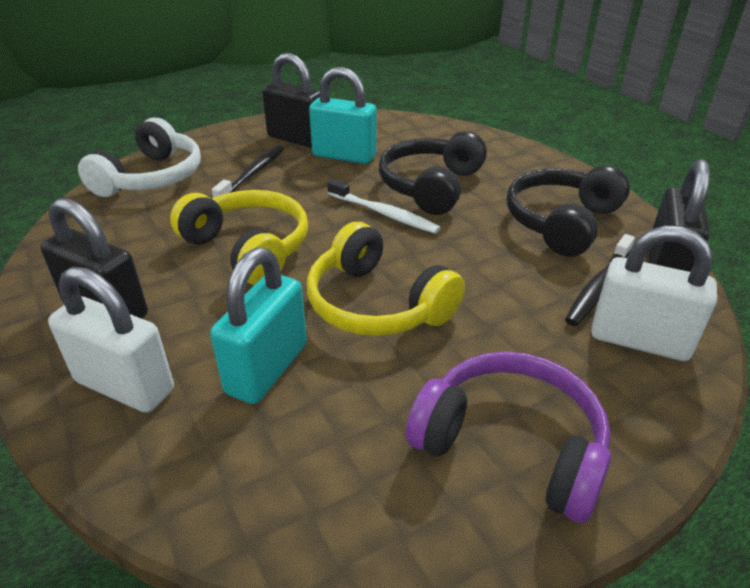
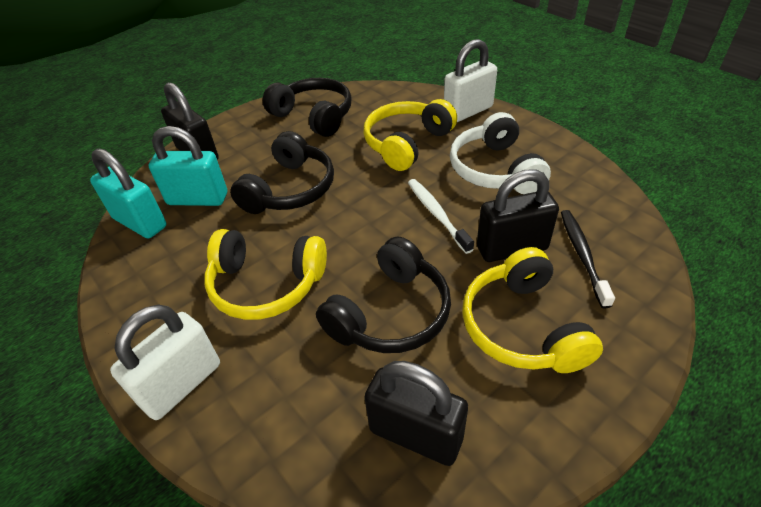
black headphones: 2 -> 3
black toothbrush: 2 -> 1
purple headphones: 1 -> 0
yellow headphones: 2 -> 3

